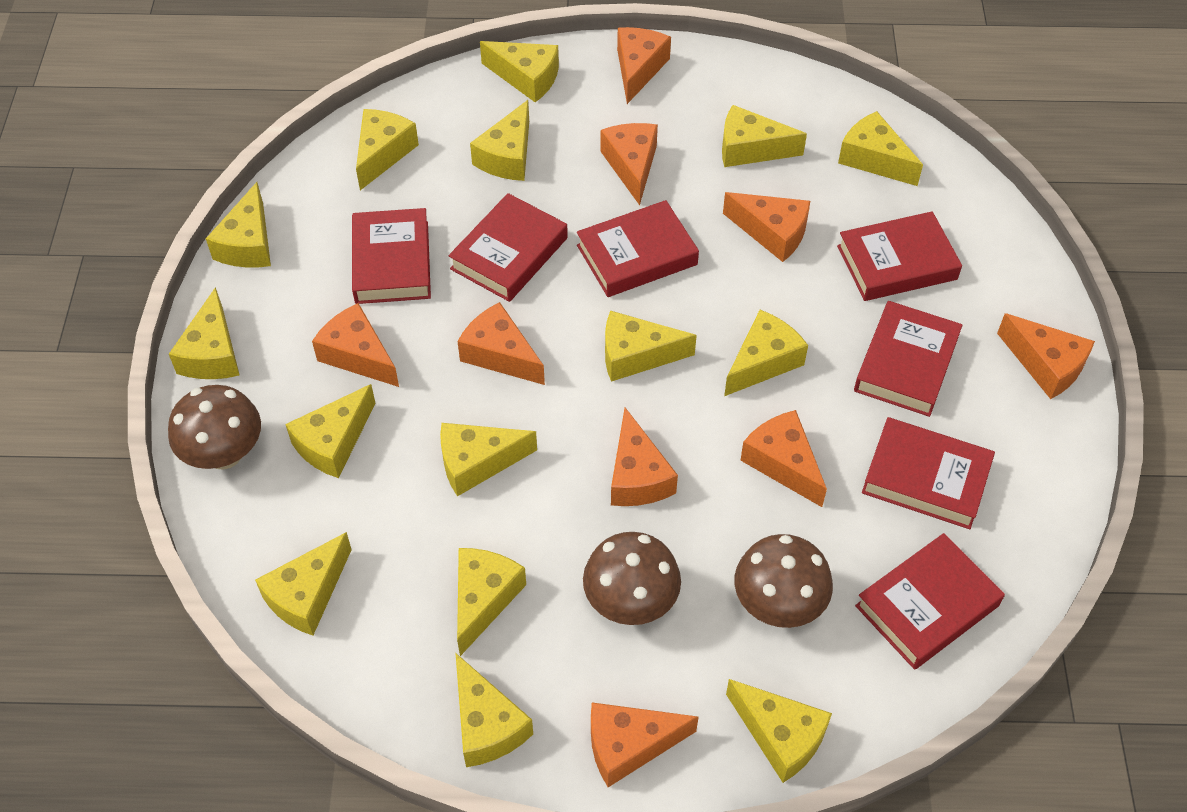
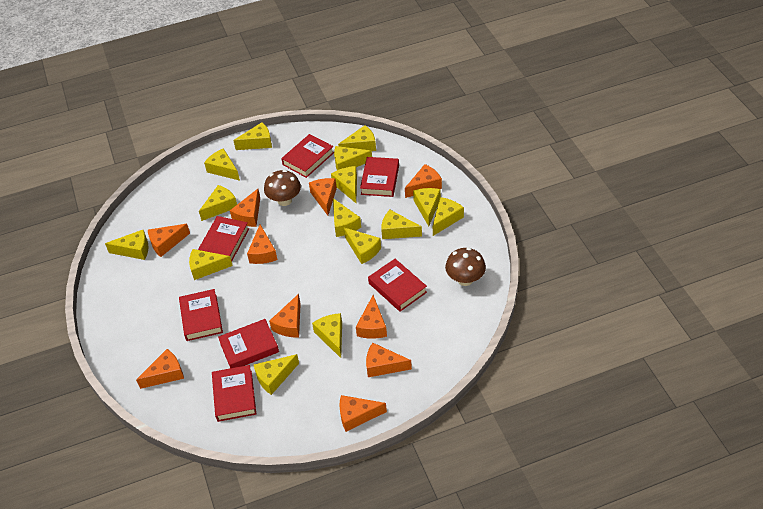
brown mushroom: 3 -> 2
orange cheese: 9 -> 10

